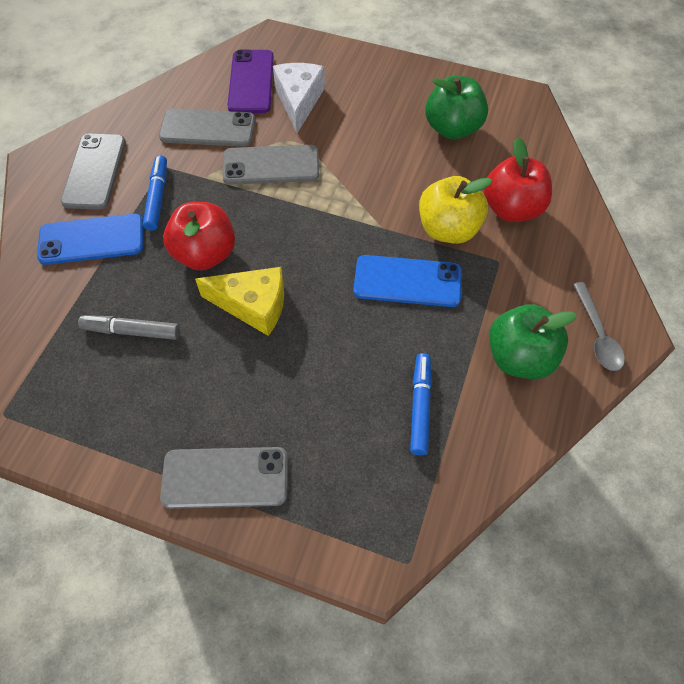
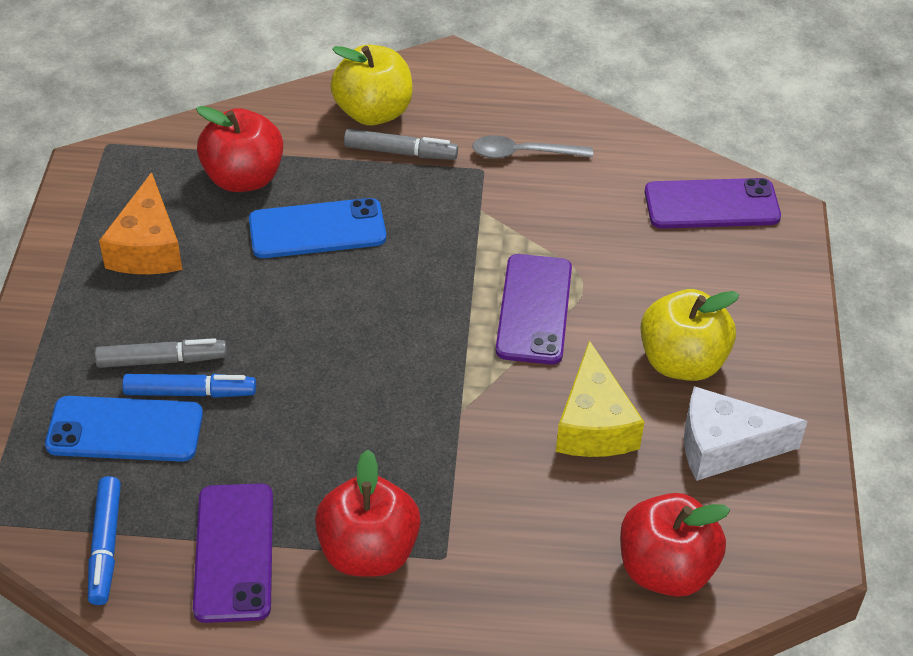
green apple: 2 -> 0
grey marker: 1 -> 2
grey phone: 4 -> 0
orange cheese: 0 -> 1
purple phone: 1 -> 3
red apple: 2 -> 3
yellow apple: 1 -> 2

